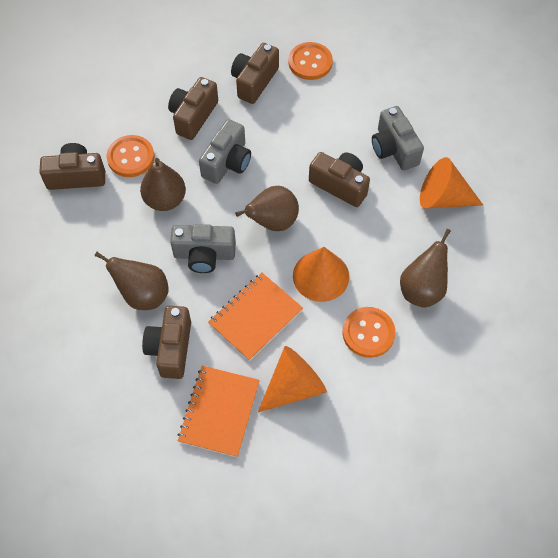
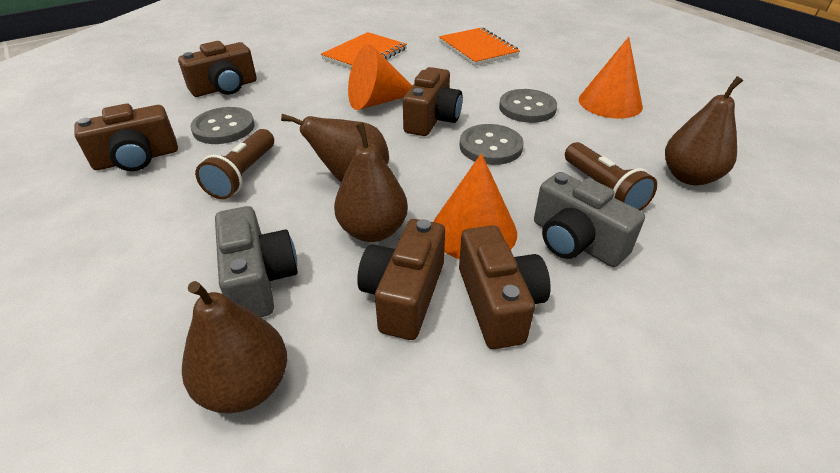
brown flashlight: 0 -> 2
grey button: 0 -> 3
grey camera: 3 -> 2
orange button: 3 -> 0

